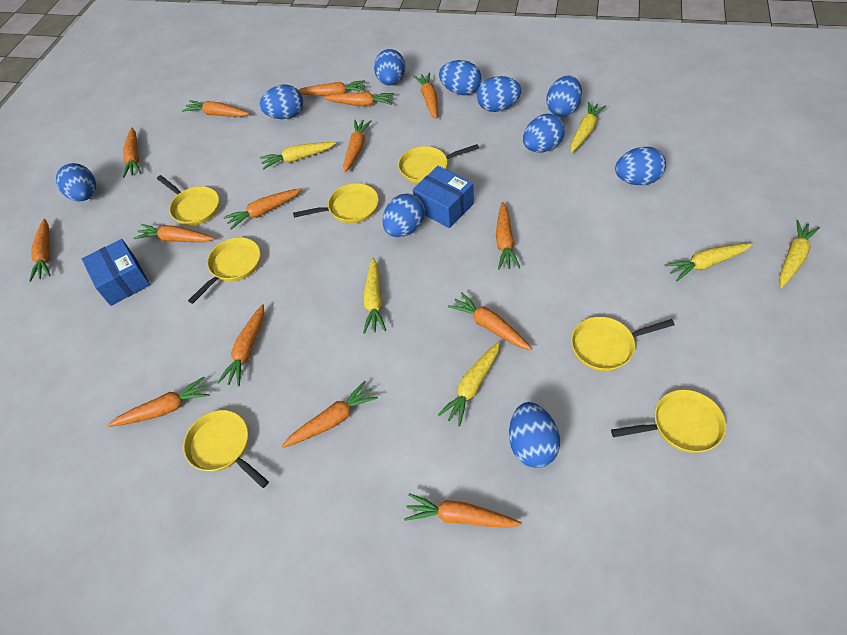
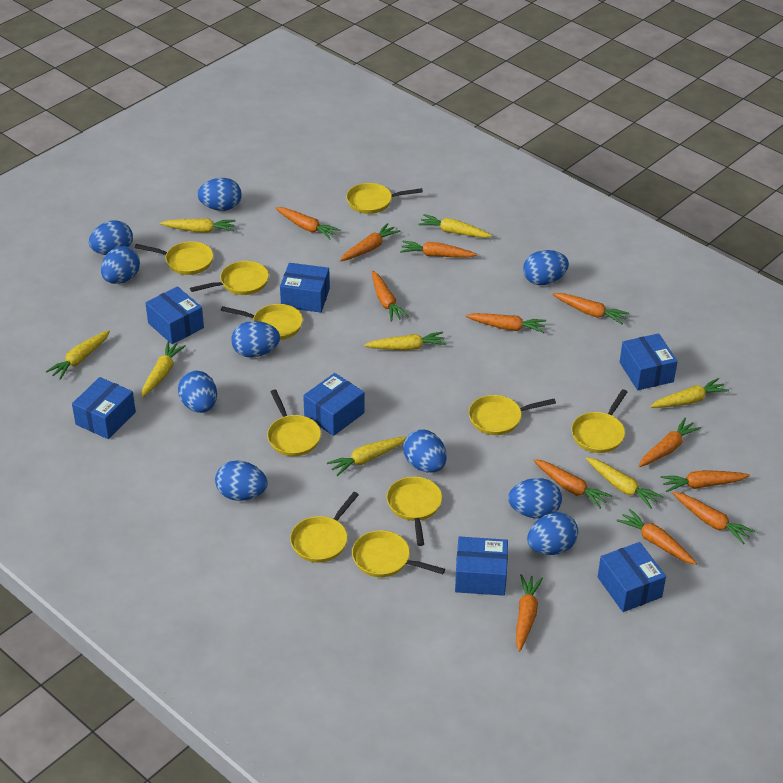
blue box: 2 -> 7
orange carrot: 15 -> 12
yellow carrot: 6 -> 8
yellow pan: 7 -> 10

